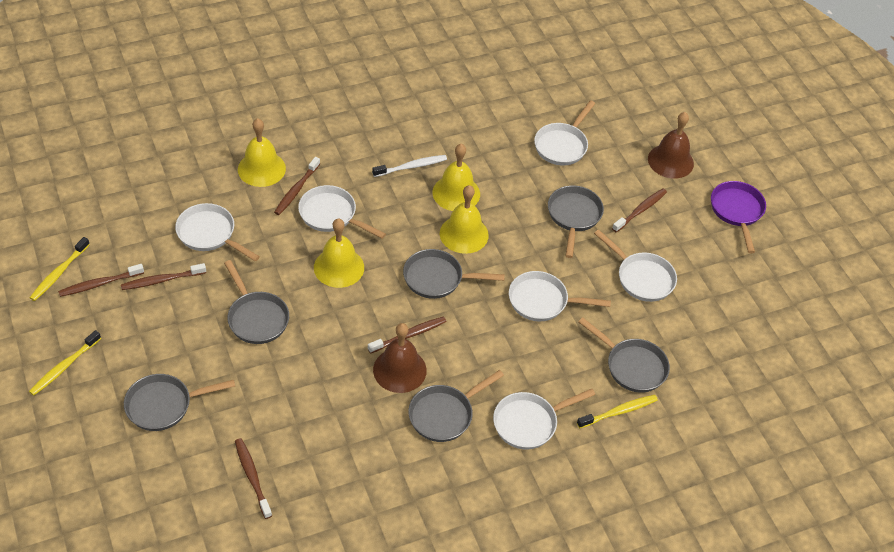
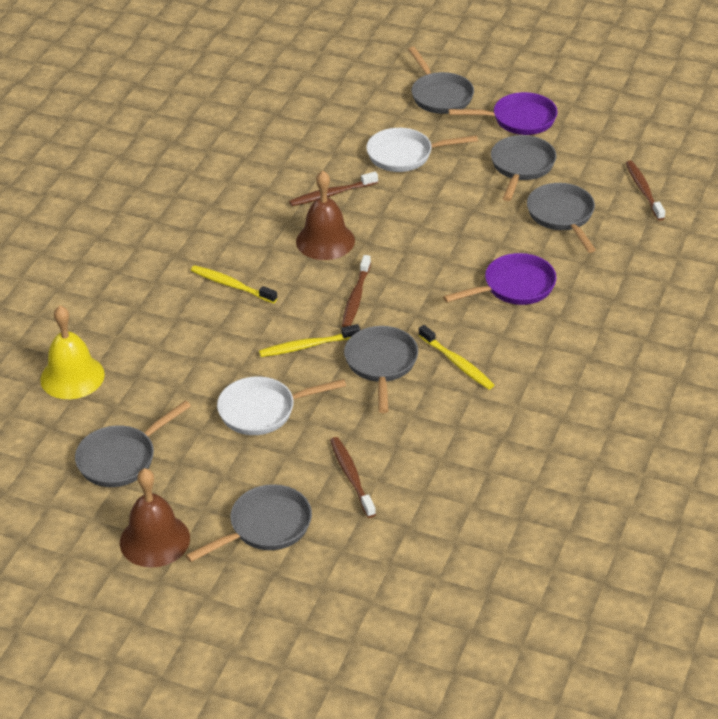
brown toothbrush: 6 -> 4
purple pan: 1 -> 2
white pan: 6 -> 2
white toothbrush: 1 -> 0
yellow bell: 4 -> 1

